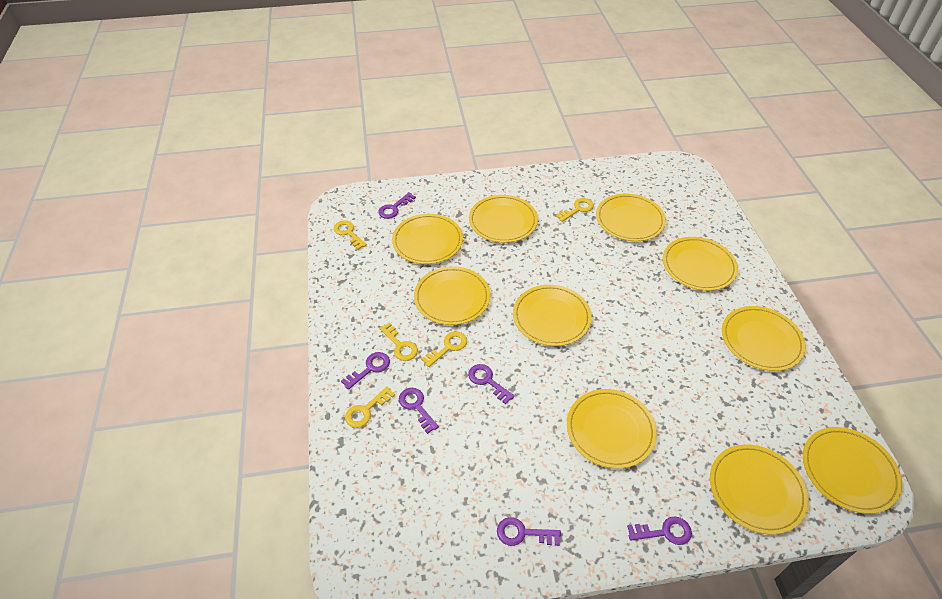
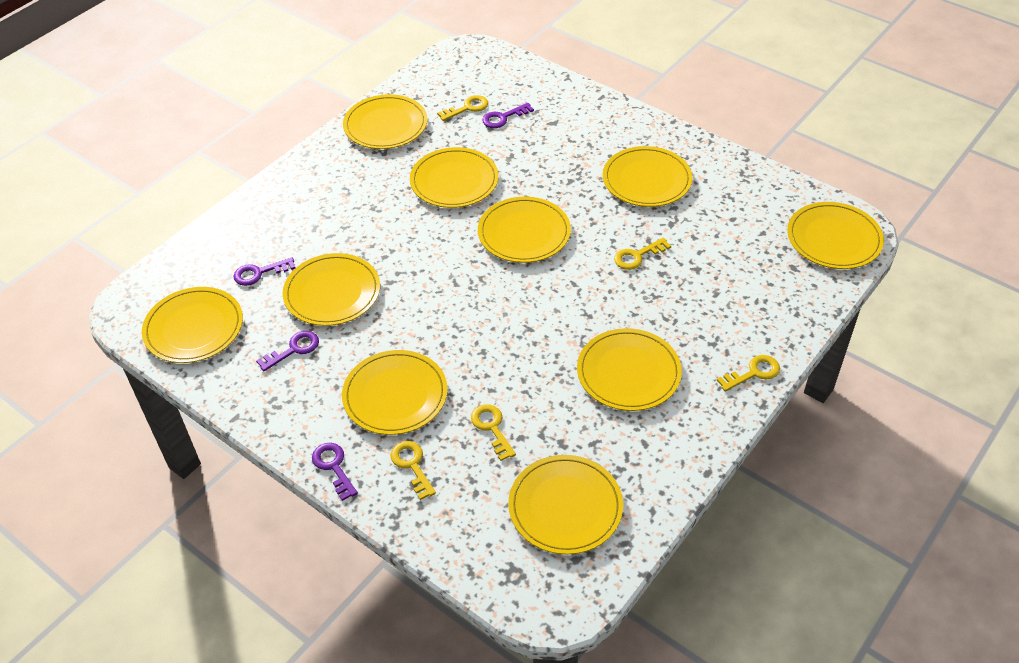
purple key: 6 -> 4

